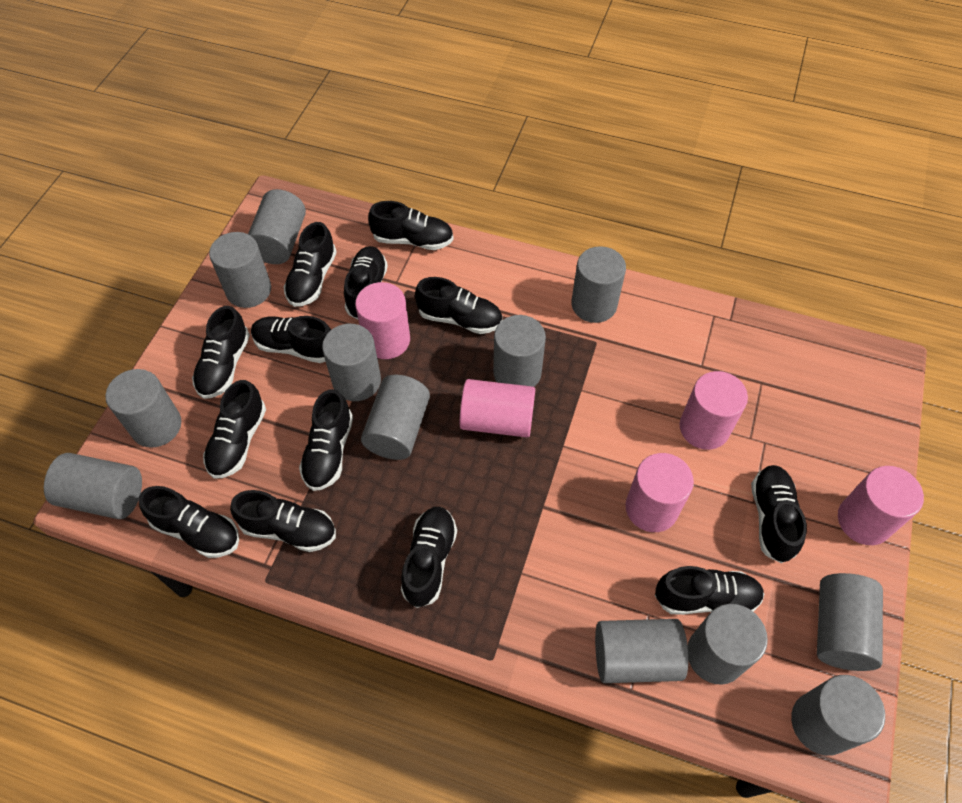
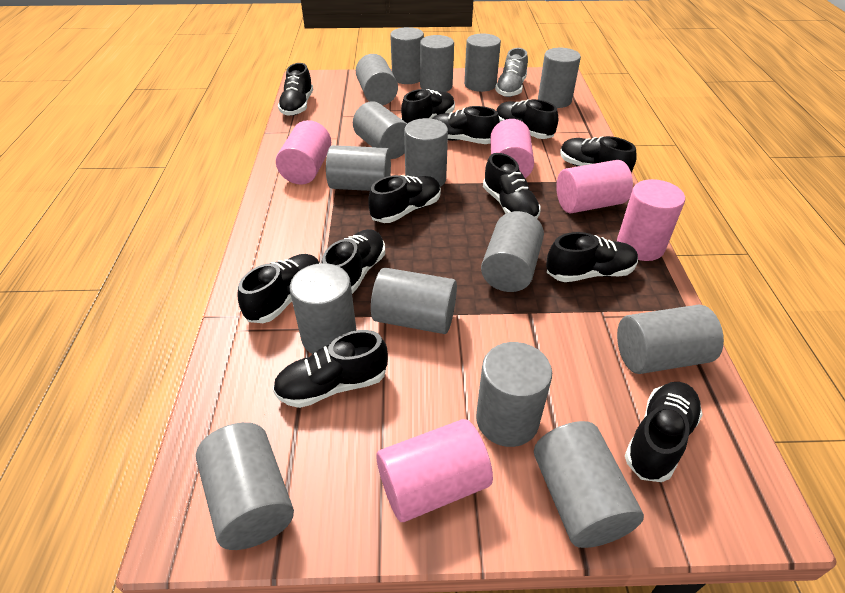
black shoe: 13 -> 12
grey cylinder: 12 -> 15
grey shoe: 0 -> 1

